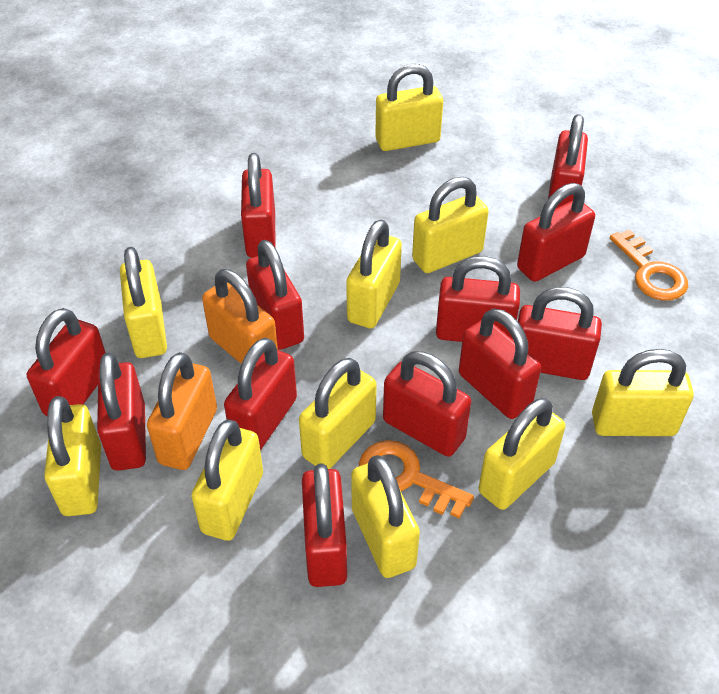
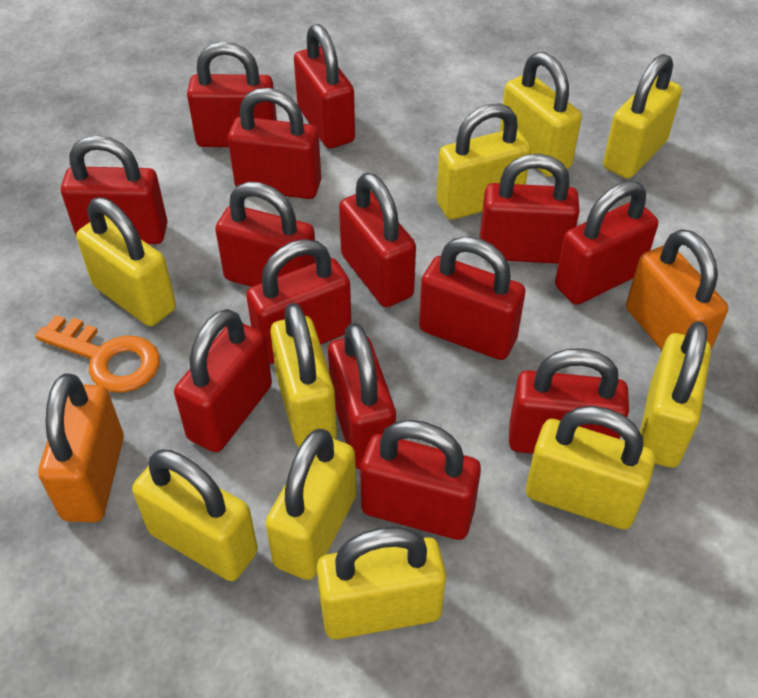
orange key: 2 -> 1
red padlock: 12 -> 14

